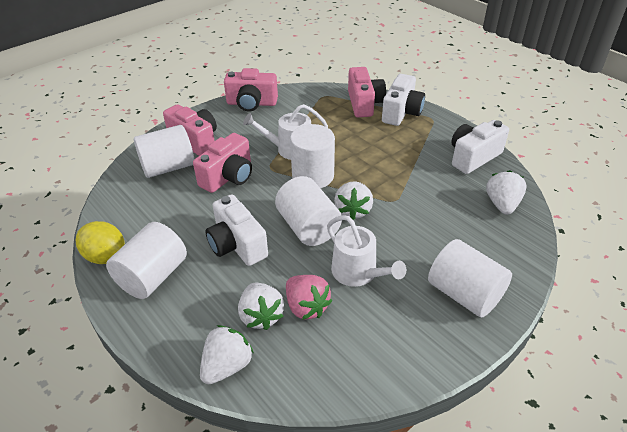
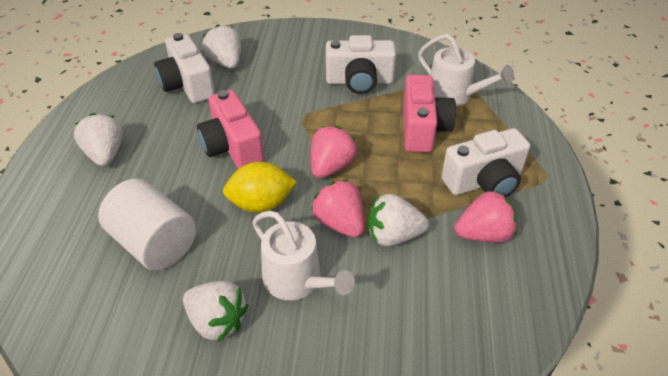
pink camera: 4 -> 2
pink strawberry: 1 -> 3
white cylinder: 5 -> 1

